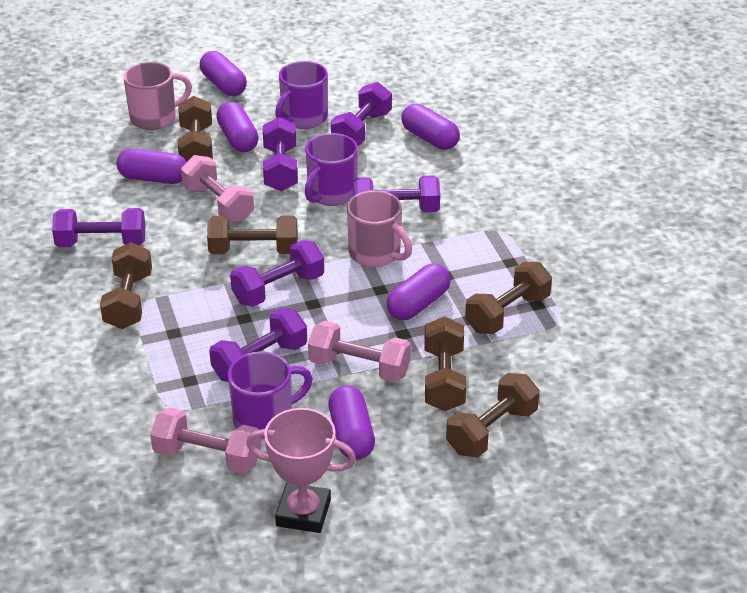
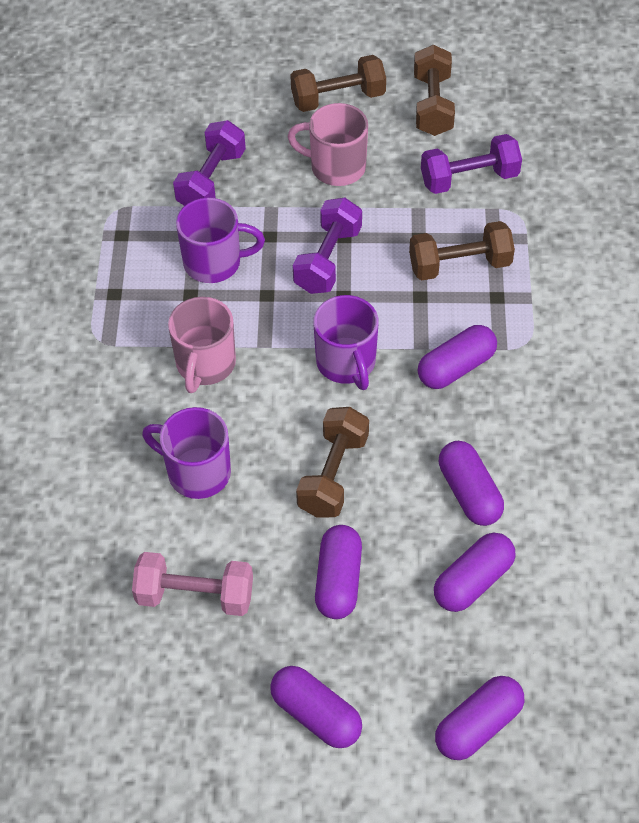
brown dumbbell: 6 -> 4
pink dumbbell: 3 -> 1
pink trophy: 1 -> 0
purple dumbbell: 6 -> 3

